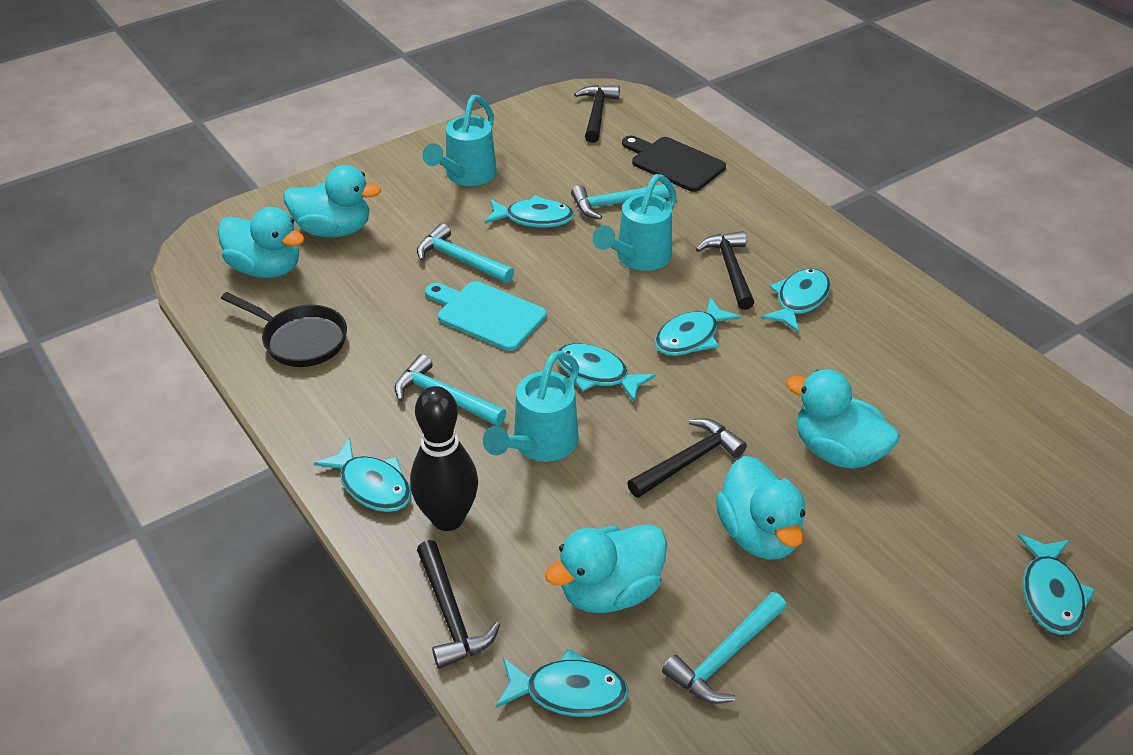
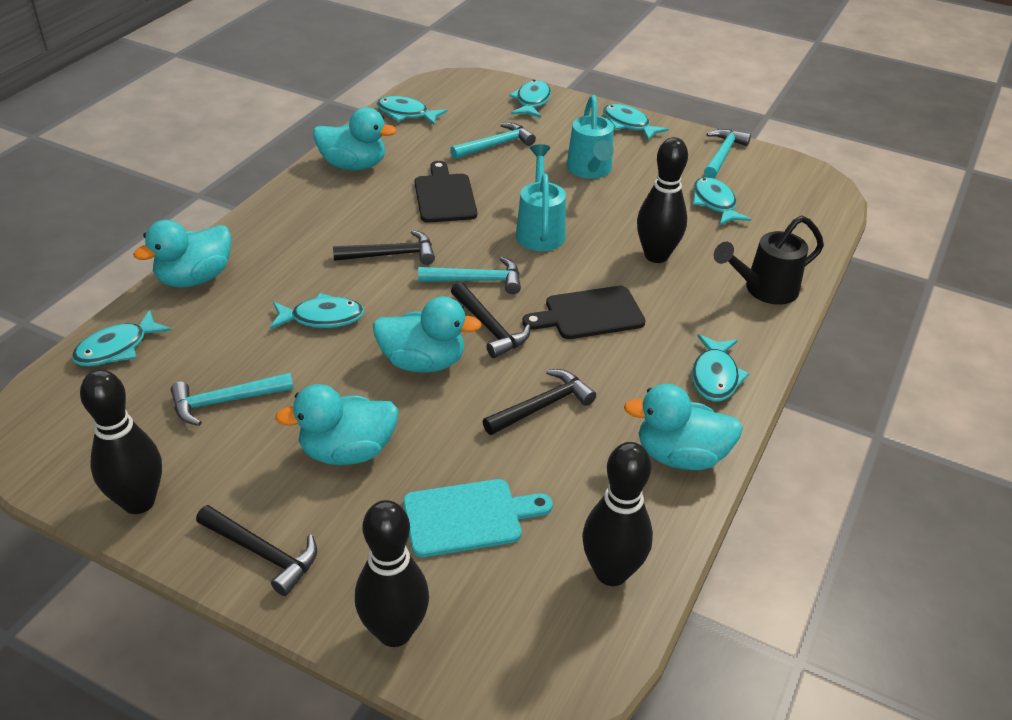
black bowling pin: 1 -> 4
black cutting board: 1 -> 2
black pan: 1 -> 0
black watering can: 0 -> 1
turquoise watering can: 3 -> 2

